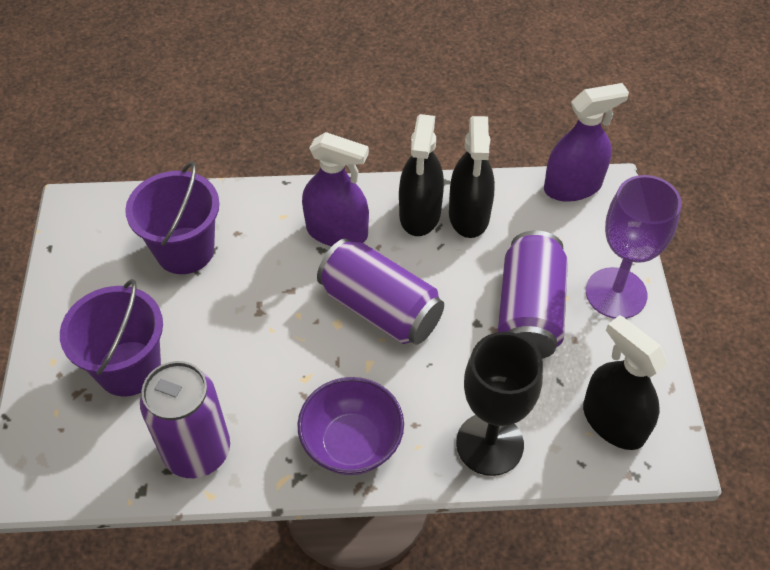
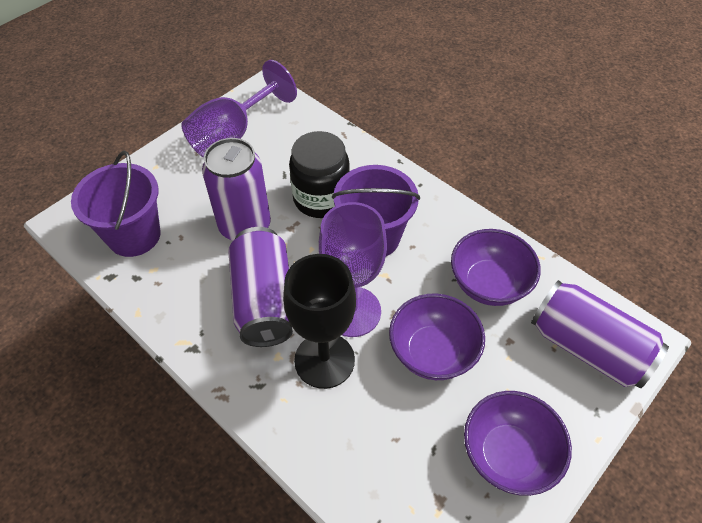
black jar: 0 -> 1
black spray bottle: 3 -> 0
purple bowl: 1 -> 3
purple goblet: 1 -> 2
purple spray bottle: 2 -> 0

